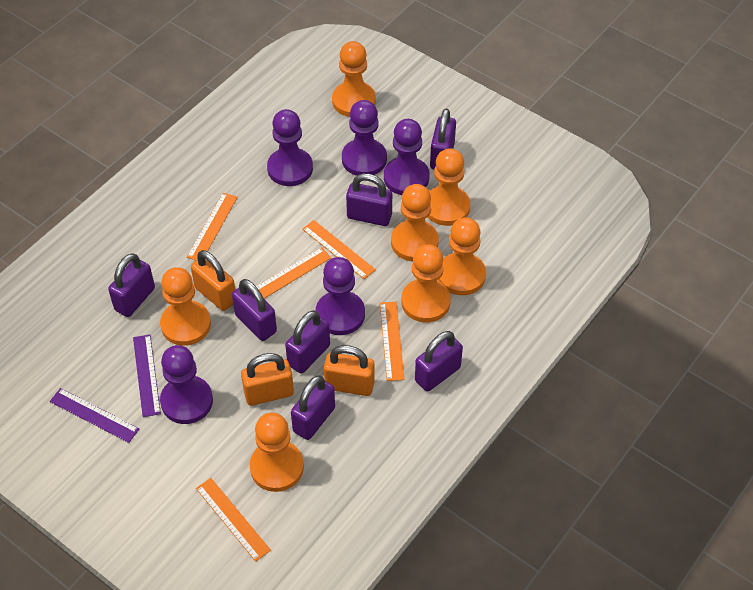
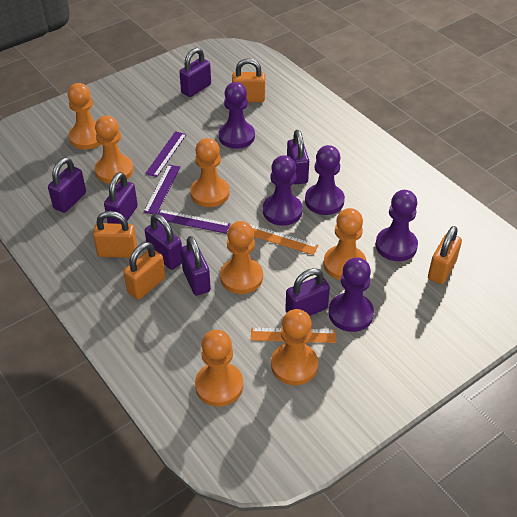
orange padlock: 3 -> 4
orange ruler: 5 -> 2
purple ruler: 2 -> 3

